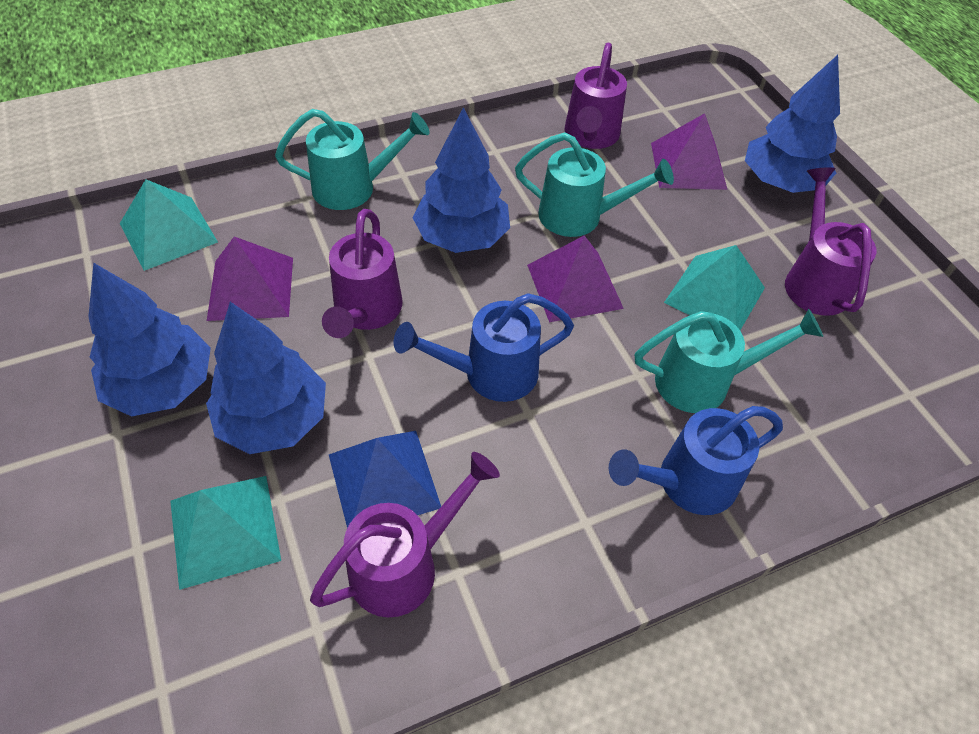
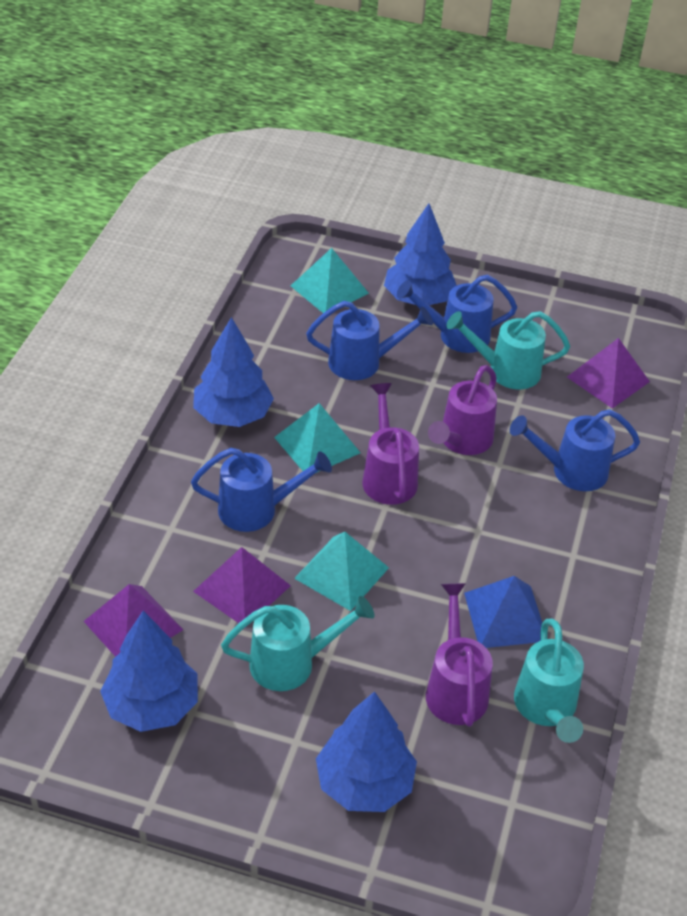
blue watering can: 2 -> 4
purple watering can: 4 -> 3

